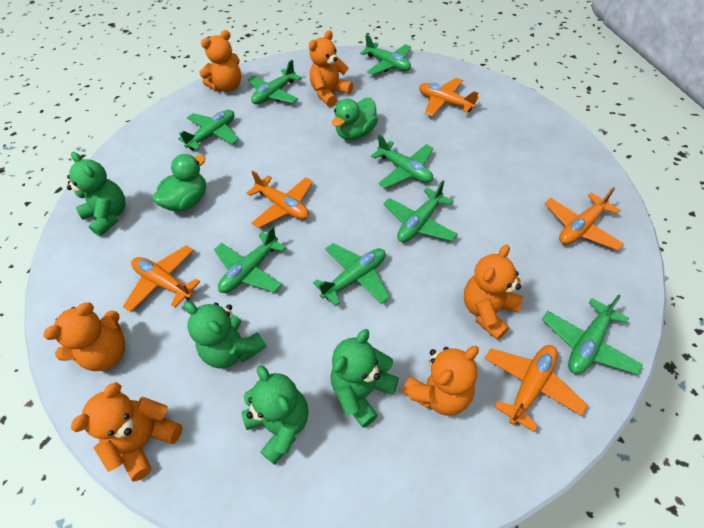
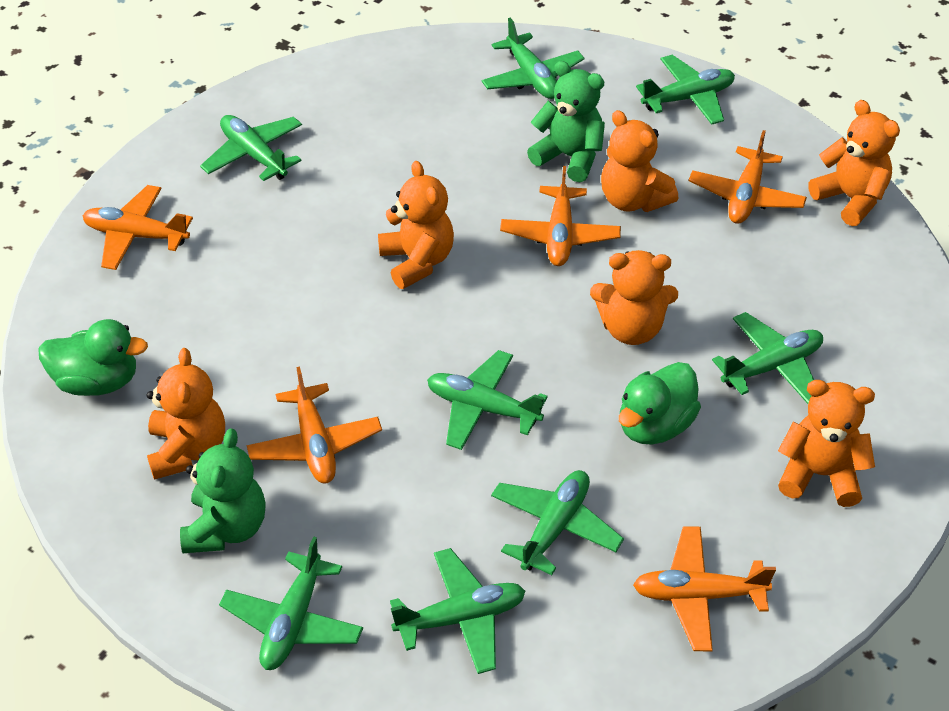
green teddy bear: 4 -> 2

